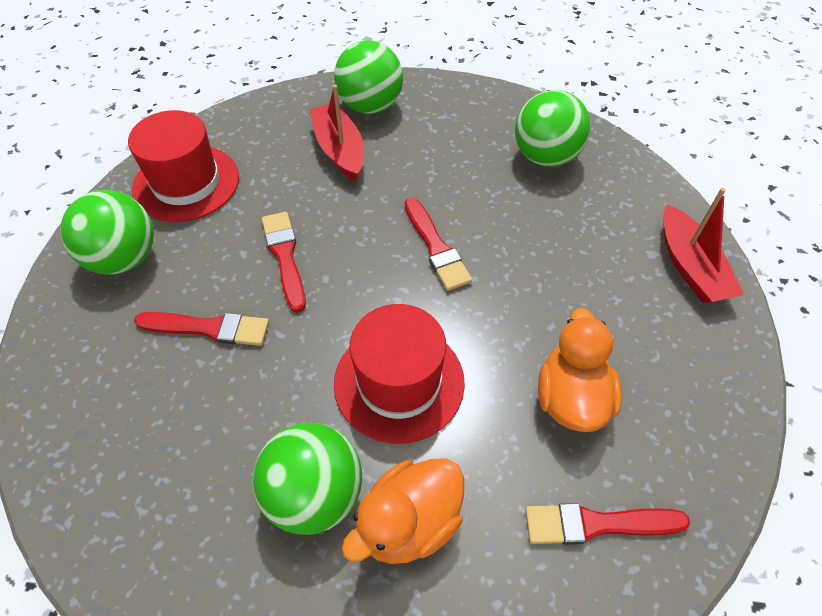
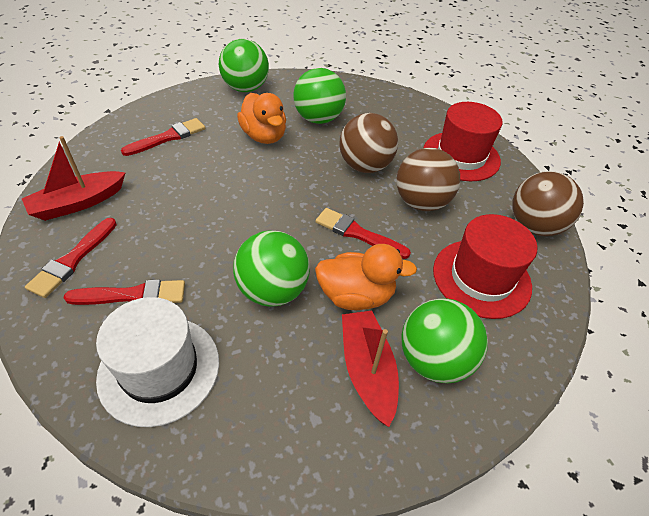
brown ball: 0 -> 3
white hat: 0 -> 1

